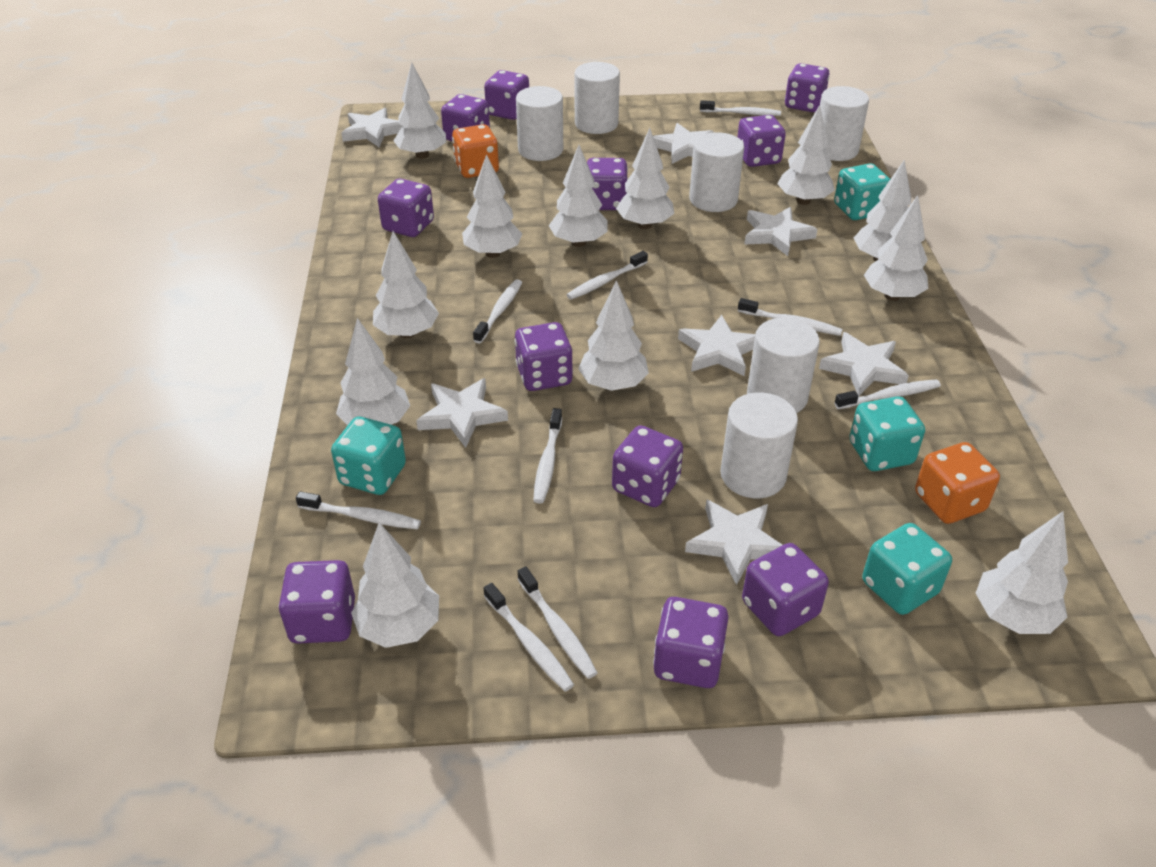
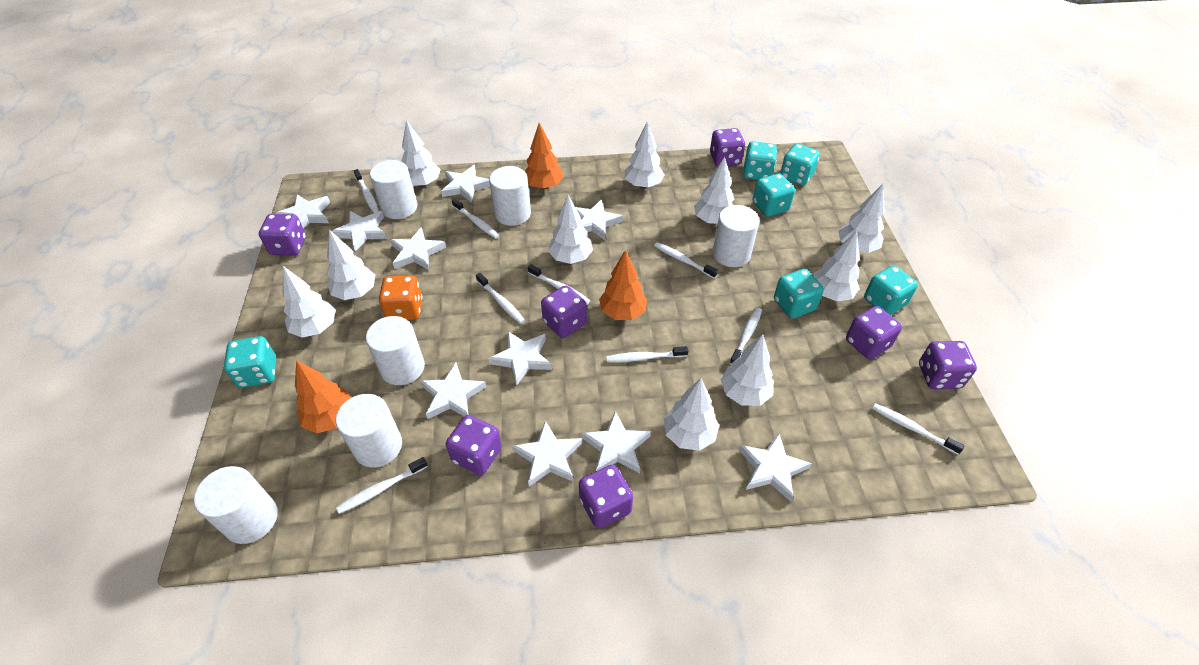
orange dice: 2 -> 1
orange tree: 0 -> 3
purple dice: 11 -> 7
turquoise dice: 4 -> 6
white star: 7 -> 10
white tree: 12 -> 10

